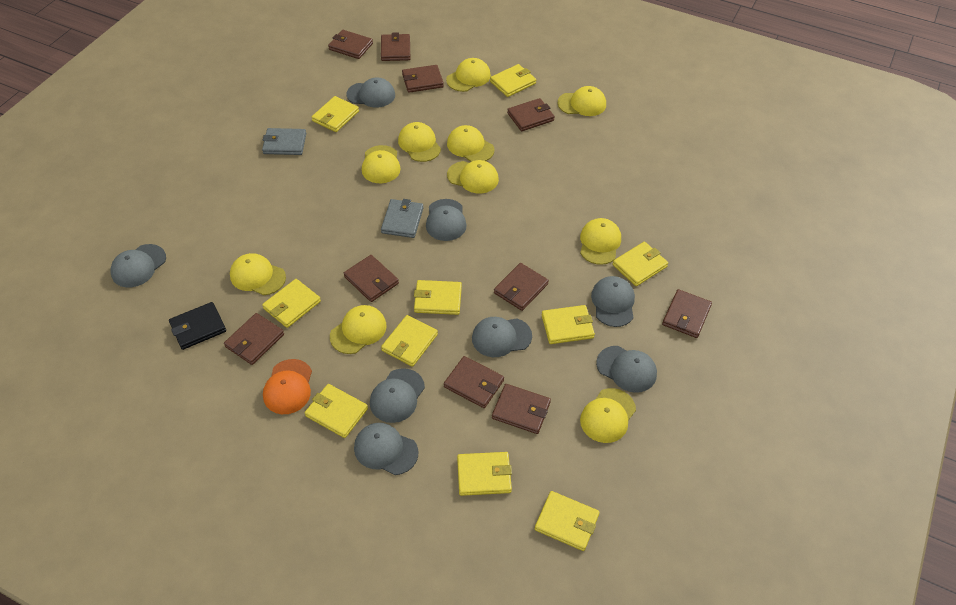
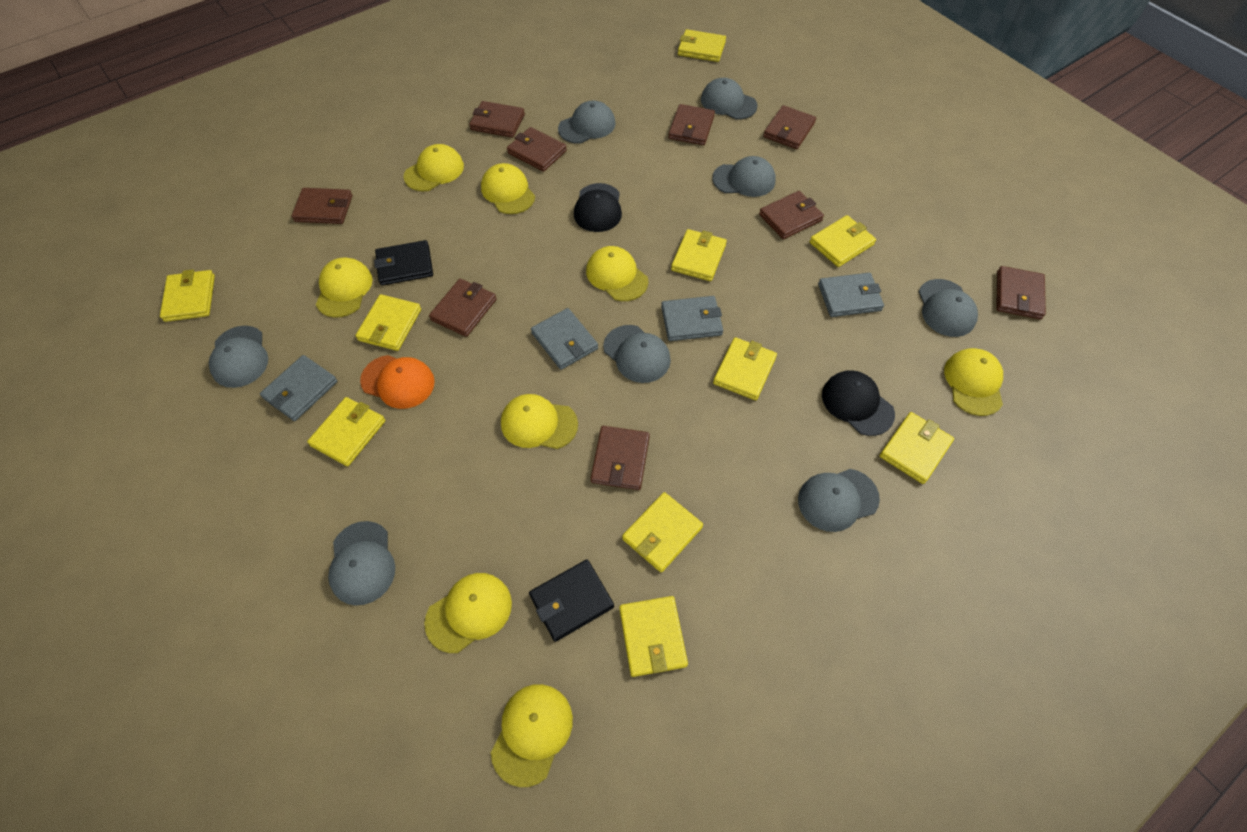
black cap: 0 -> 2
black wallet: 1 -> 2
brown wallet: 10 -> 9
grey wallet: 2 -> 4
yellow cap: 10 -> 8

